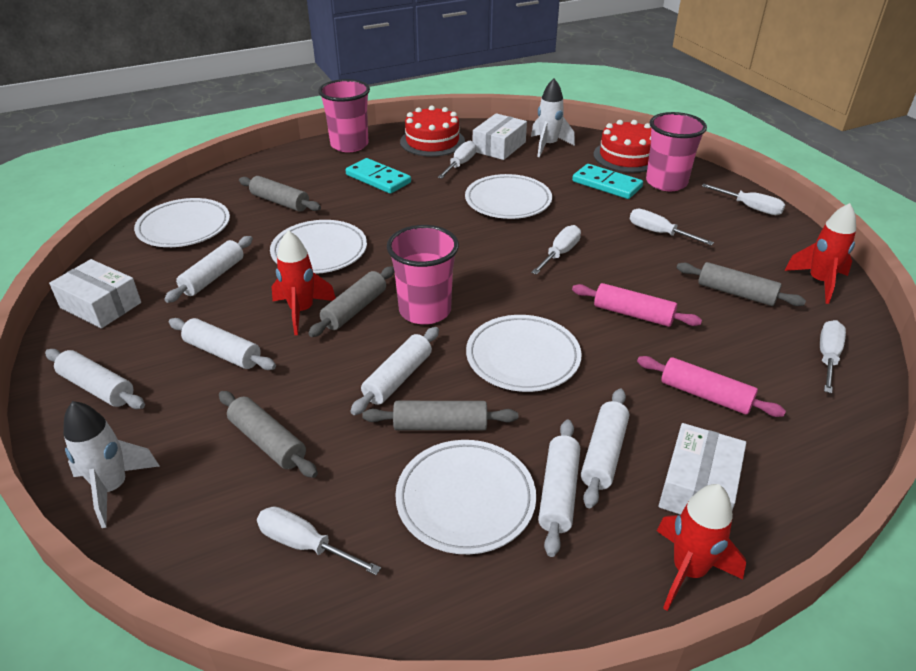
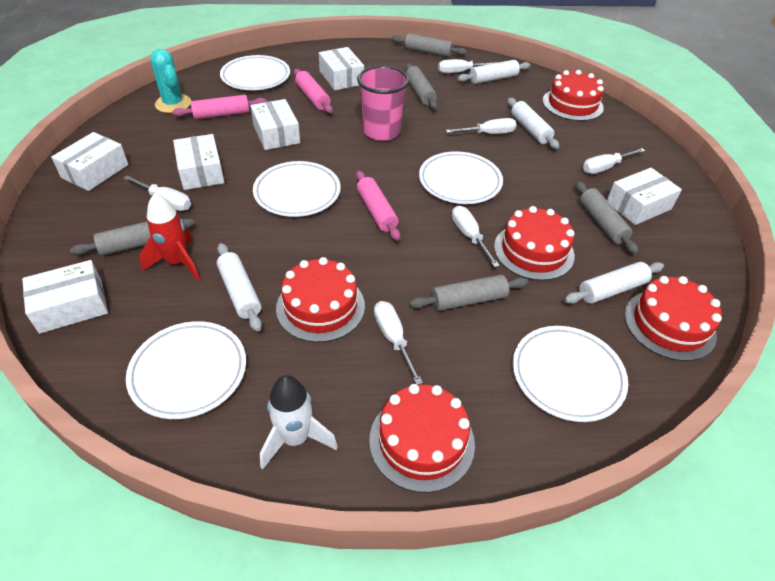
pink cup: 3 -> 1
pink rolling pin: 2 -> 3
red cake: 2 -> 5
red rocket: 3 -> 1
turquoise cactus: 0 -> 1
turquoise domino: 2 -> 0
white box: 3 -> 6
white rocket: 2 -> 1
white rolling pin: 6 -> 4

